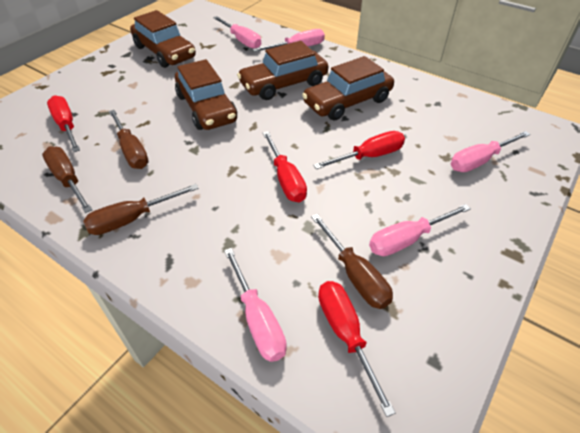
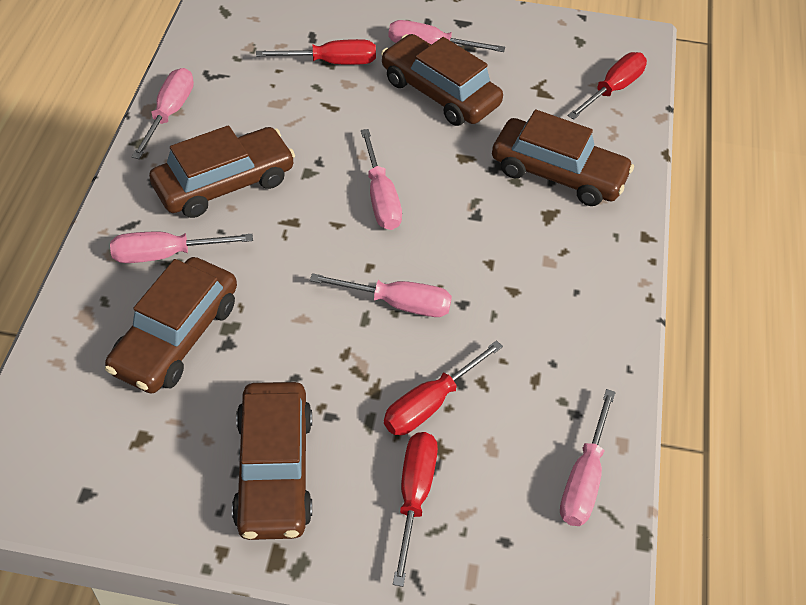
brown car: 4 -> 5
brown screwdriver: 4 -> 0
pink screwdriver: 5 -> 6

